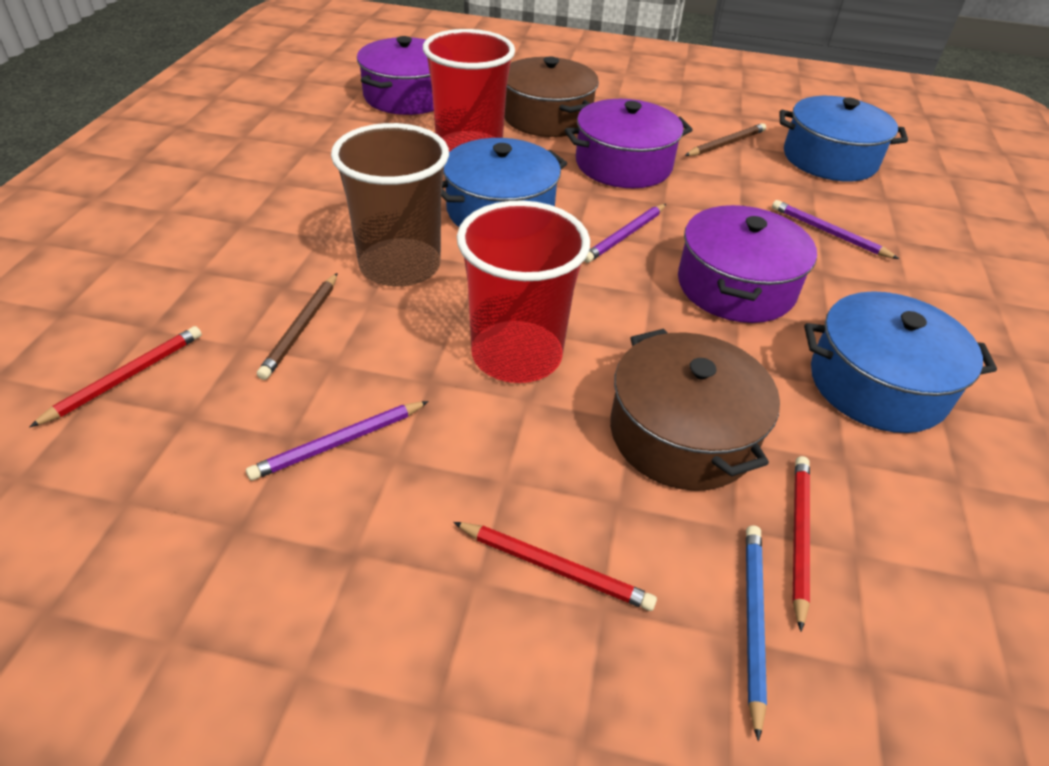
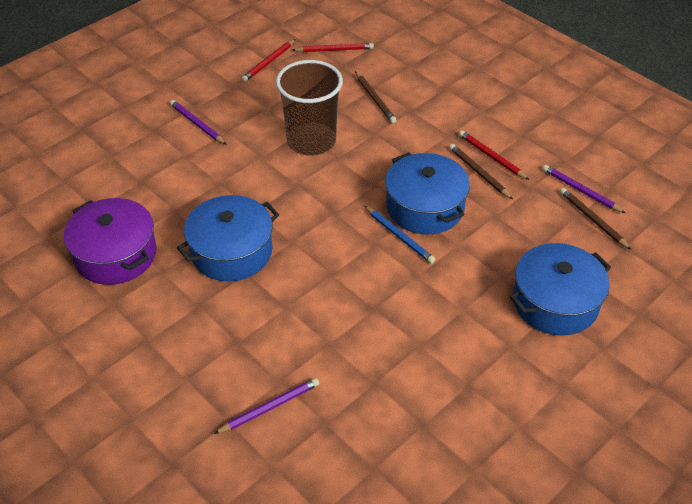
brown pencil: 2 -> 3
brown pot: 2 -> 0
purple pot: 3 -> 1
red cup: 2 -> 0

